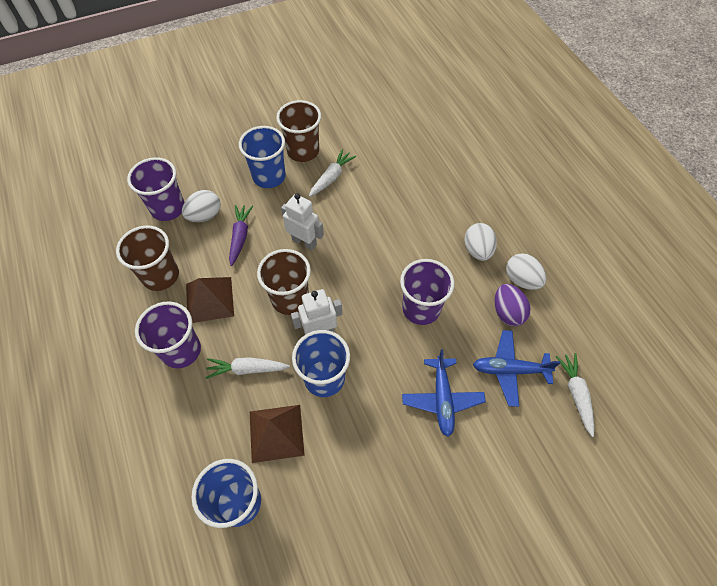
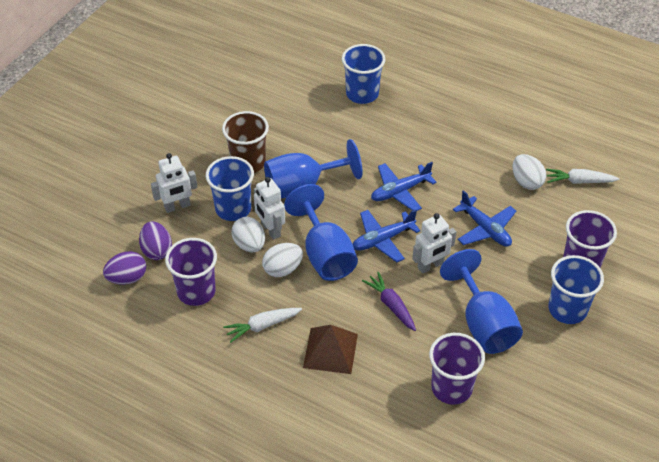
blue goblet: 0 -> 3
blue plane: 2 -> 3
brown cup: 3 -> 1
brown pyramid: 2 -> 1
purple egg: 1 -> 2
white carrot: 3 -> 2
white robot: 2 -> 3

